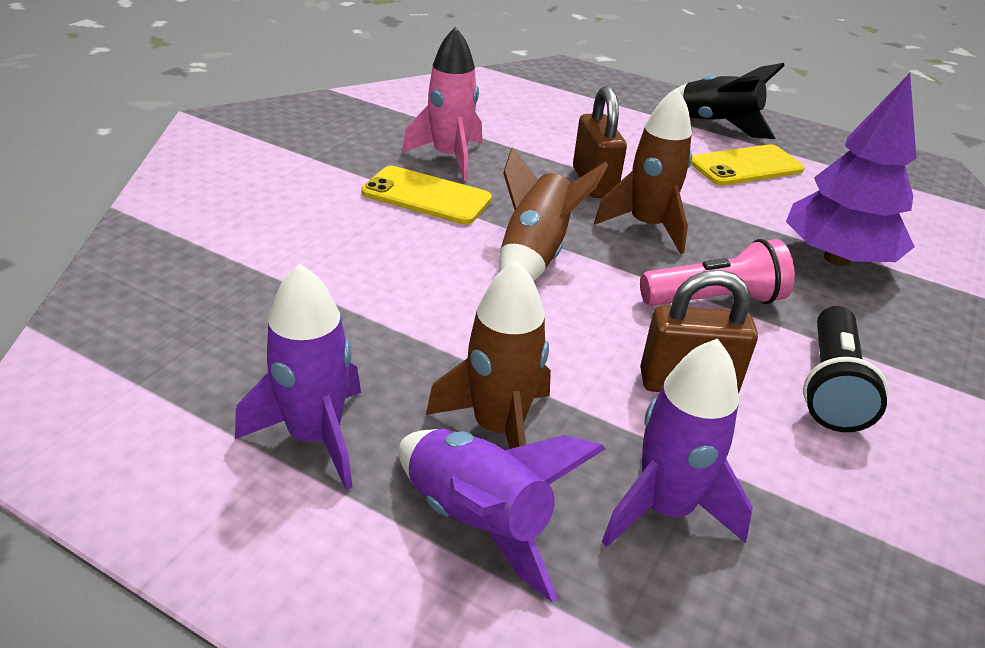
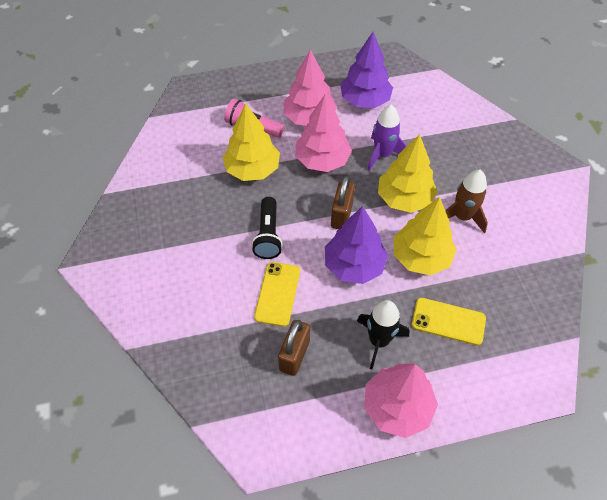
brown rocket: 3 -> 1
pink rocket: 1 -> 0
pink tree: 0 -> 3
purple rocket: 3 -> 1
purple tree: 1 -> 2
yellow tree: 0 -> 3

